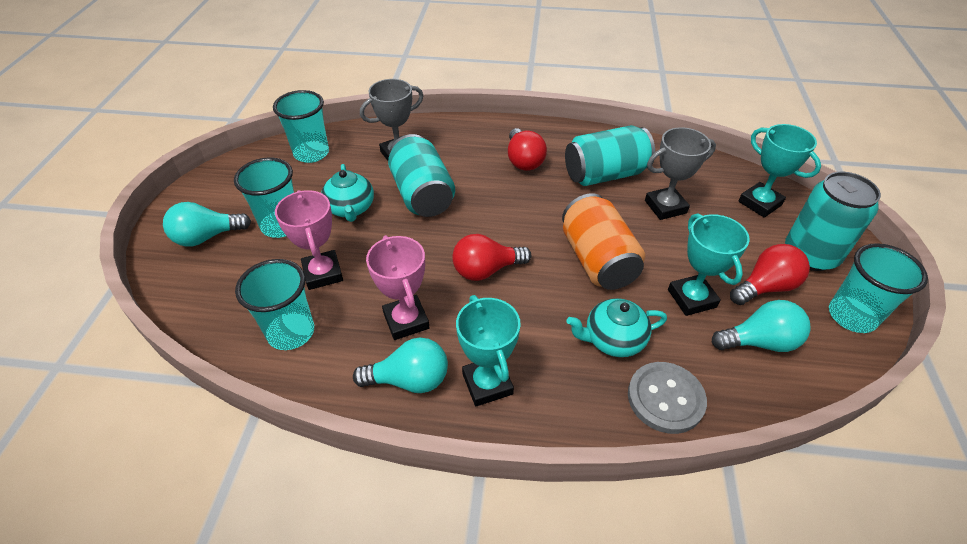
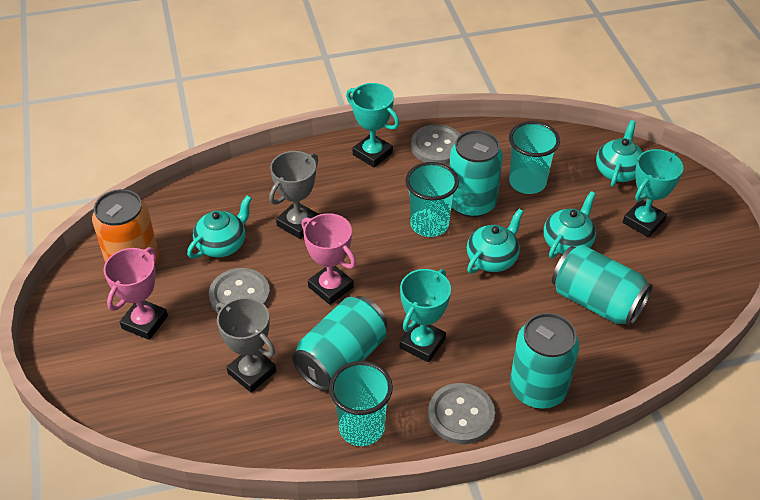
grey button: 1 -> 3
red light bulb: 3 -> 0
turquoise can: 3 -> 4
turquoise cup: 4 -> 3
turquoise light bulb: 3 -> 0
turquoise teapot: 2 -> 4

